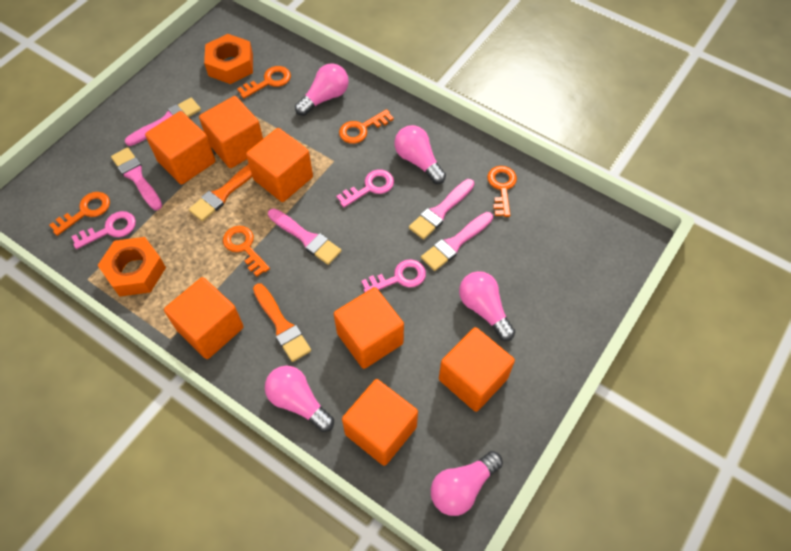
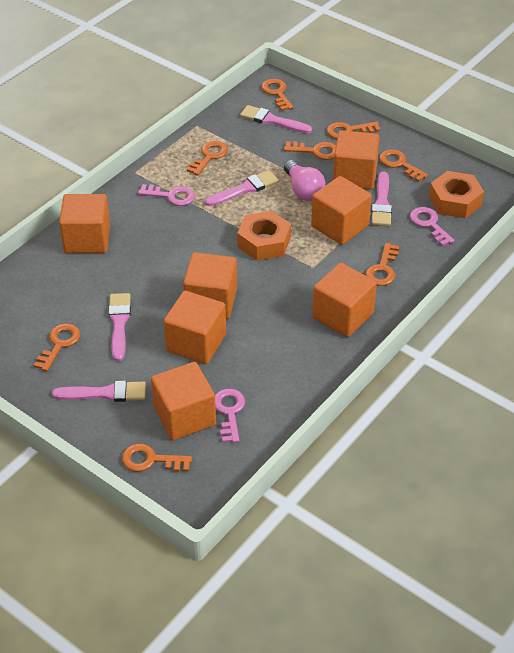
orange brush: 2 -> 0
orange key: 5 -> 8
pink light bulb: 5 -> 1

